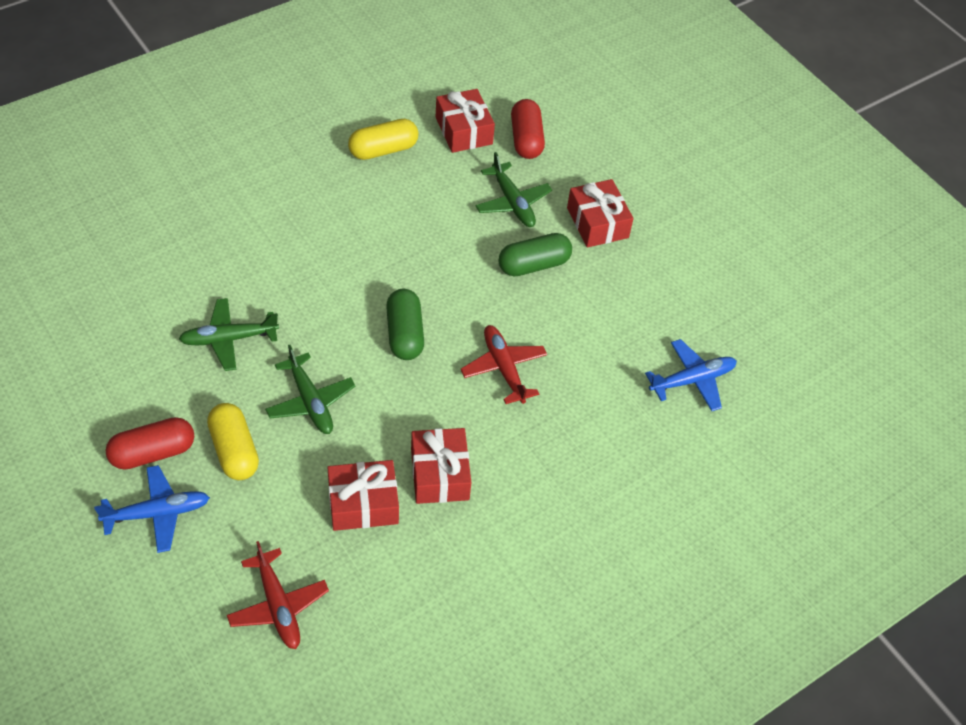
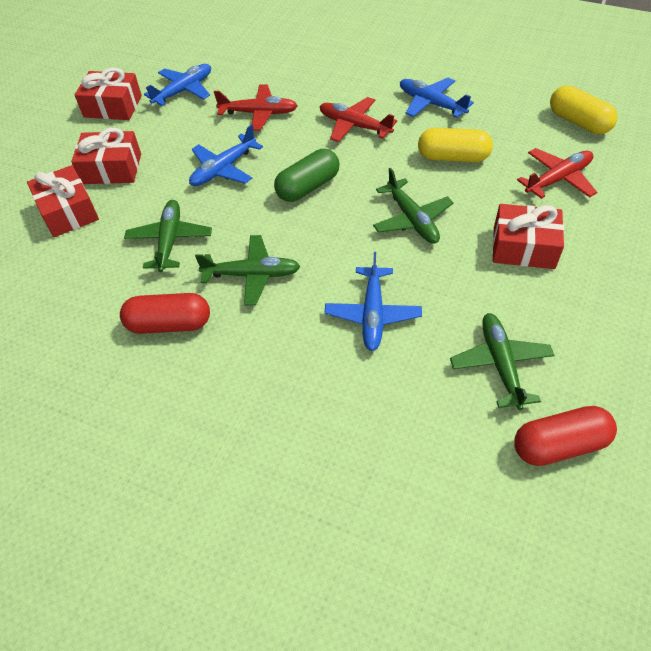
blue plane: 2 -> 4
green capsule: 2 -> 1
green plane: 3 -> 4
red plane: 2 -> 3

